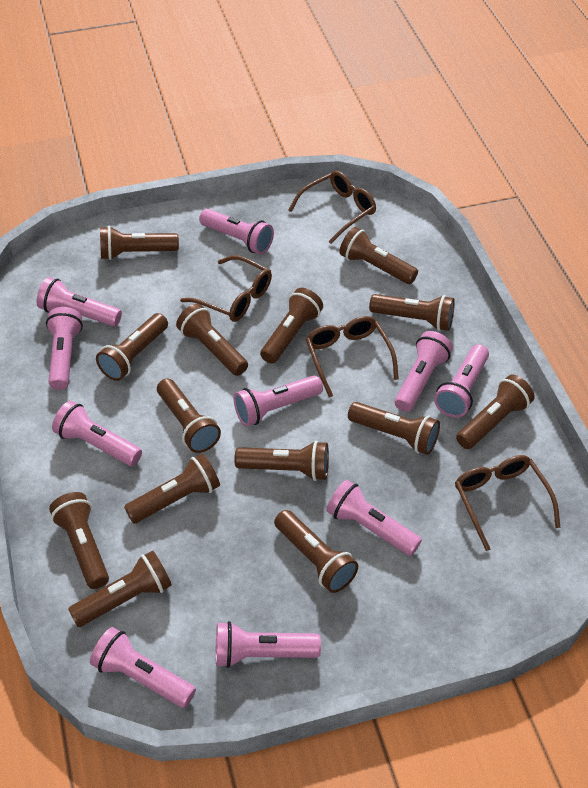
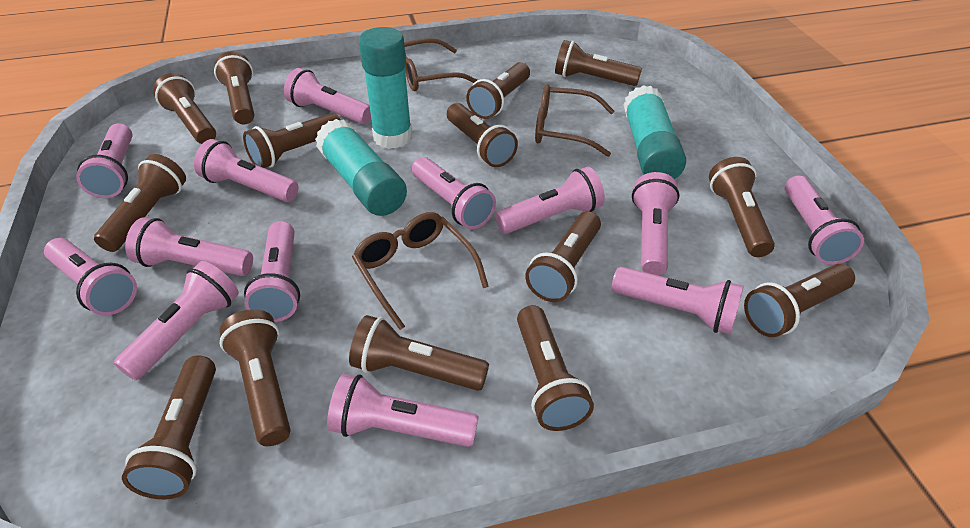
brown glasses: 4 -> 3
pink flashlight: 10 -> 13
turquoise glue stick: 0 -> 3

